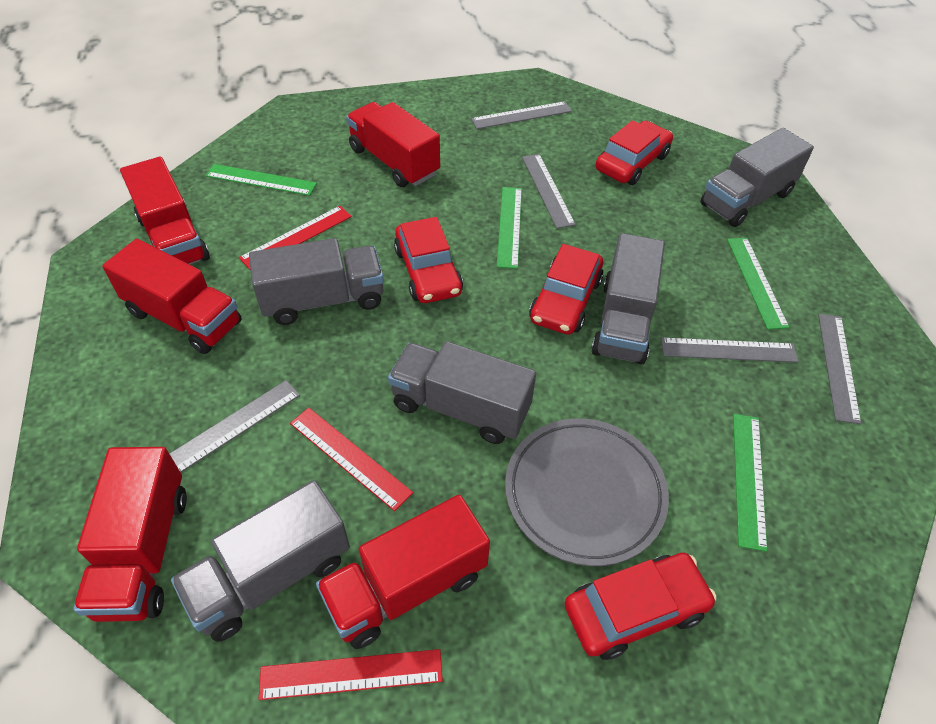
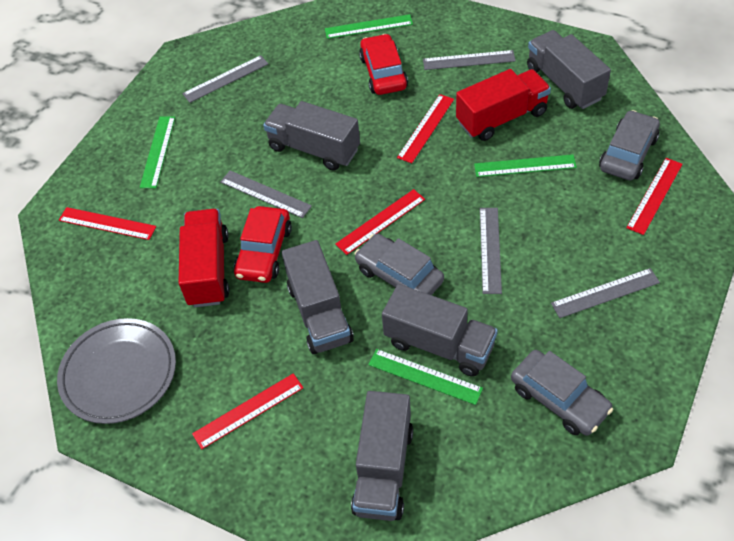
grey car: 0 -> 3
red car: 4 -> 2
red ruler: 3 -> 5
red truck: 5 -> 2

